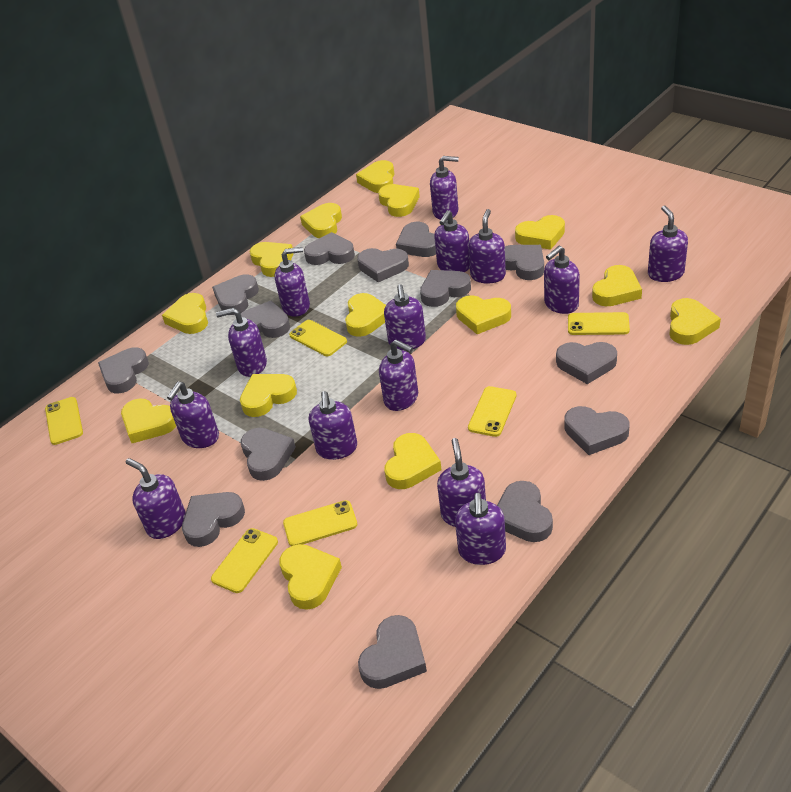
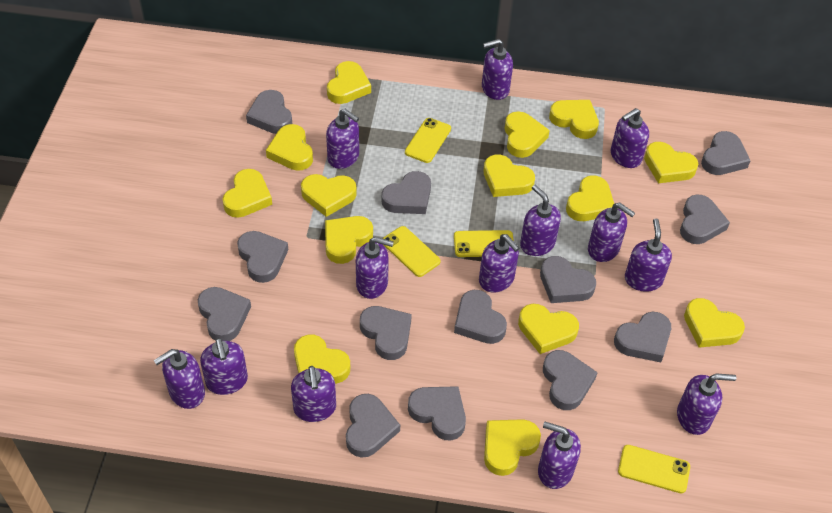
grey heart: 14 -> 13
purple soap dispenser: 14 -> 13
yellow phone: 6 -> 4

